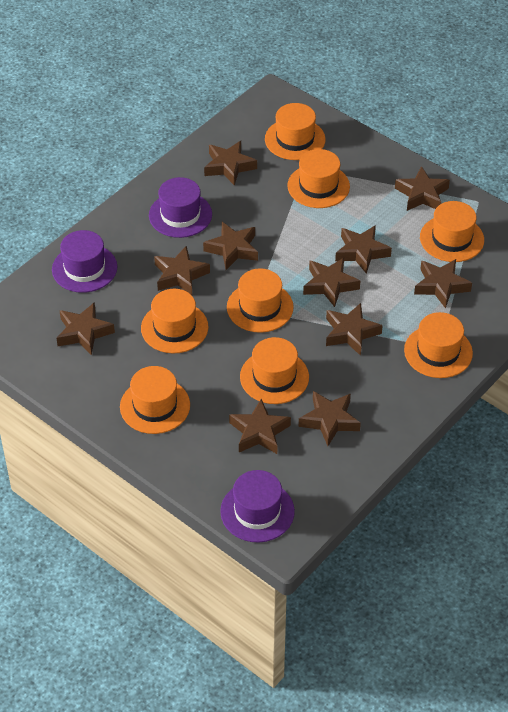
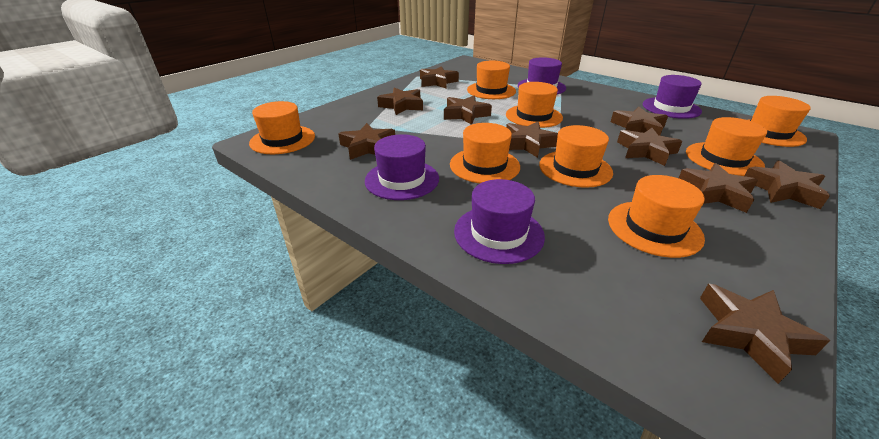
brown star: 11 -> 10
purple hat: 3 -> 4

